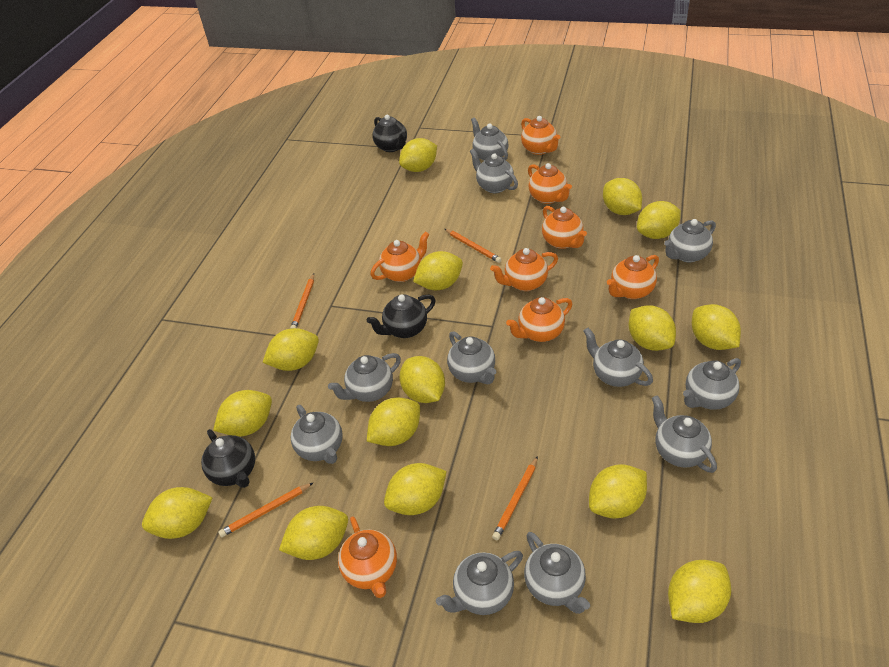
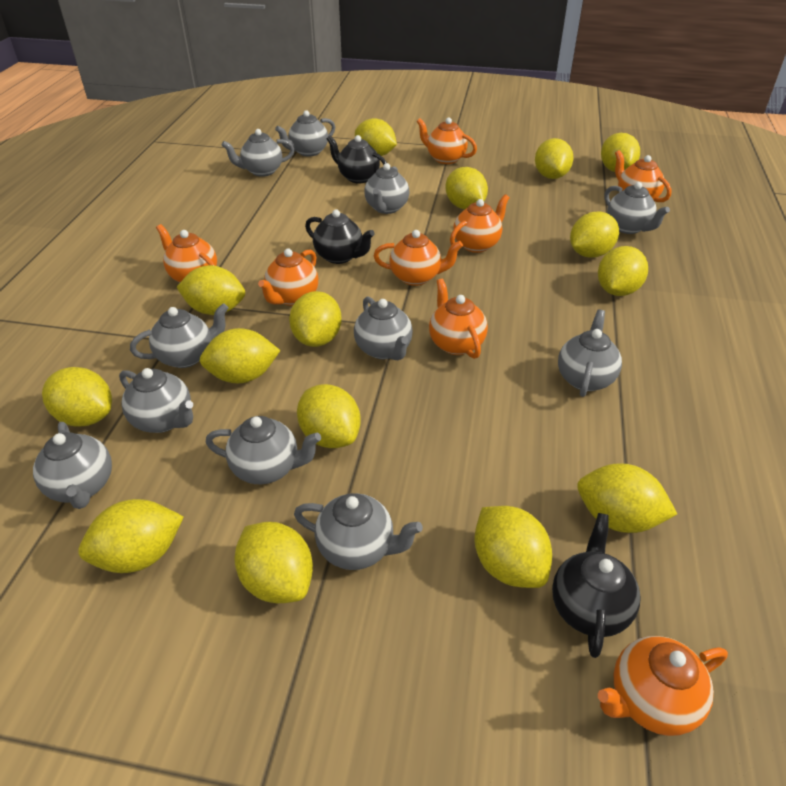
orange pencil: 4 -> 0

